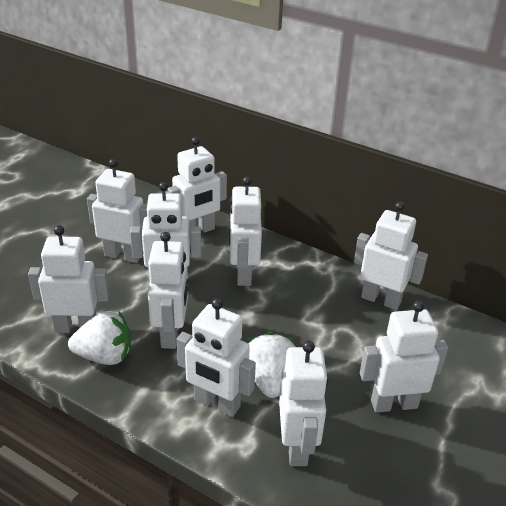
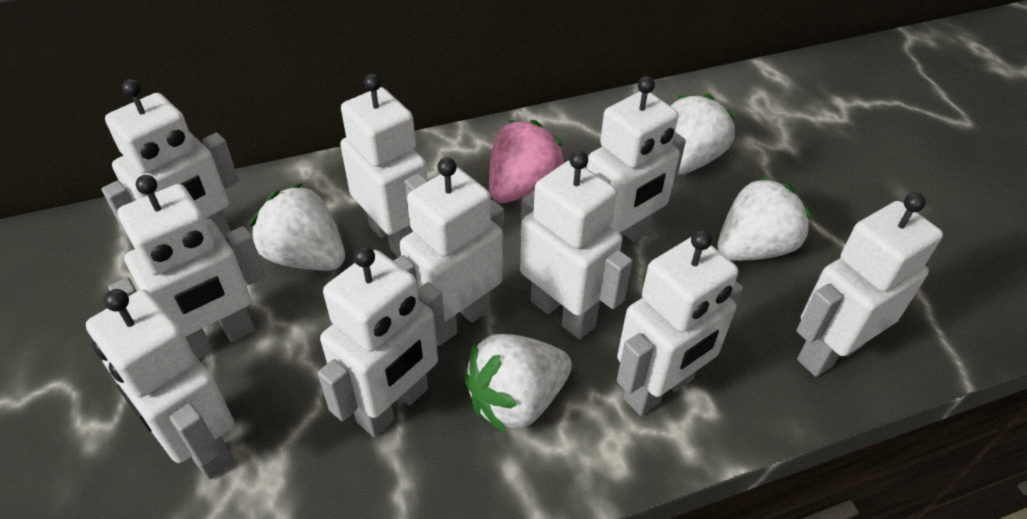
pink strawberry: 0 -> 1
white strawberry: 2 -> 4

